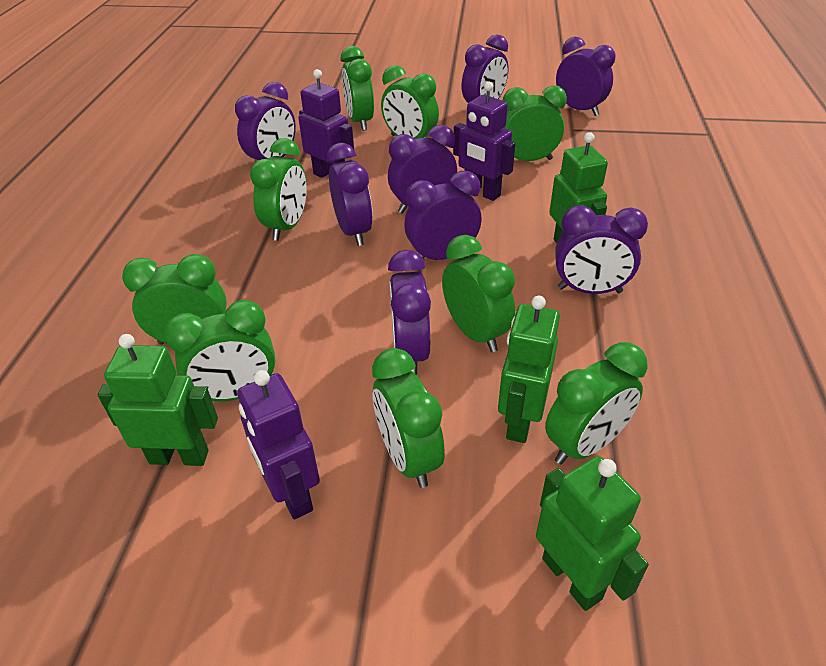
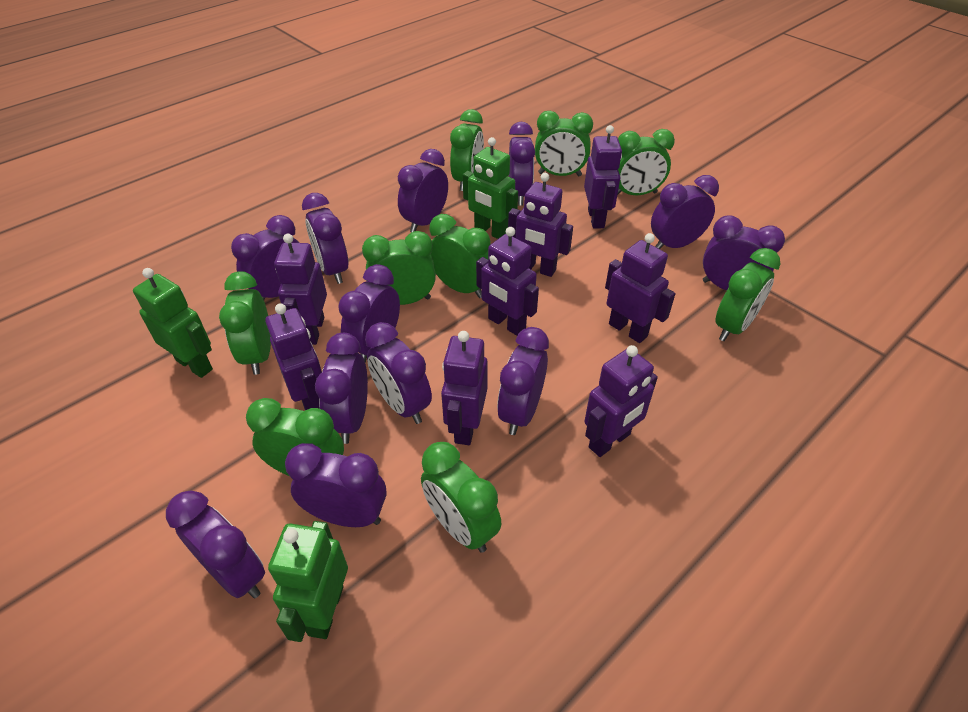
green robot: 4 -> 3
purple clock: 8 -> 12
purple robot: 3 -> 8

